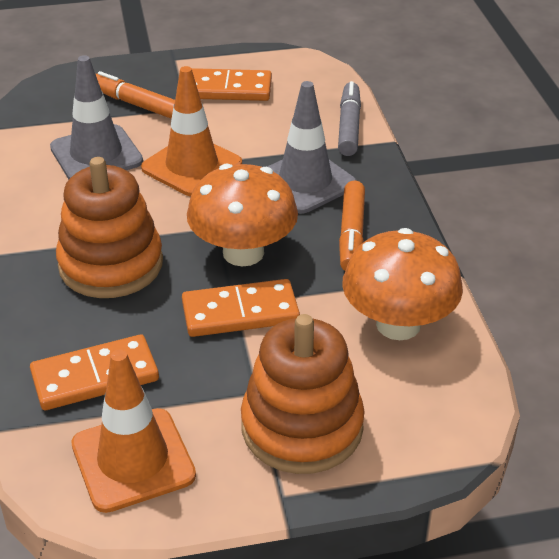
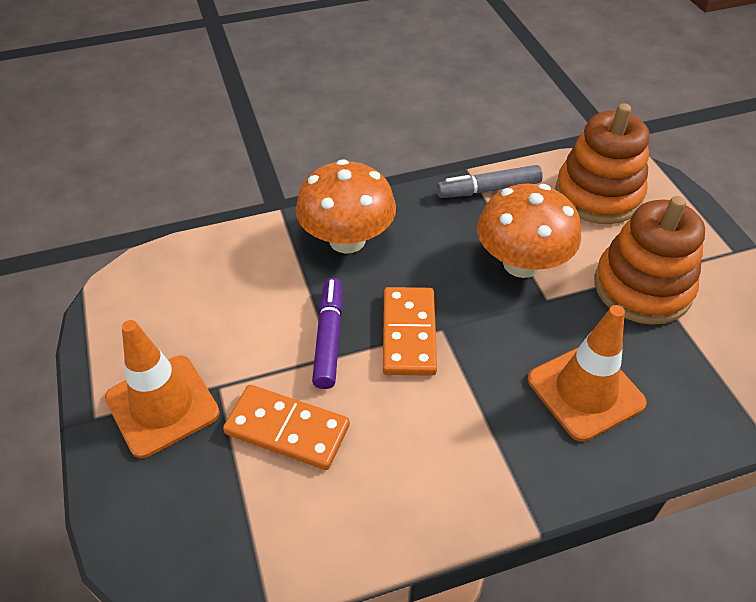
grey traffic cone: 2 -> 0
orange domino: 3 -> 2
orange marker: 2 -> 0
purple marker: 0 -> 1

